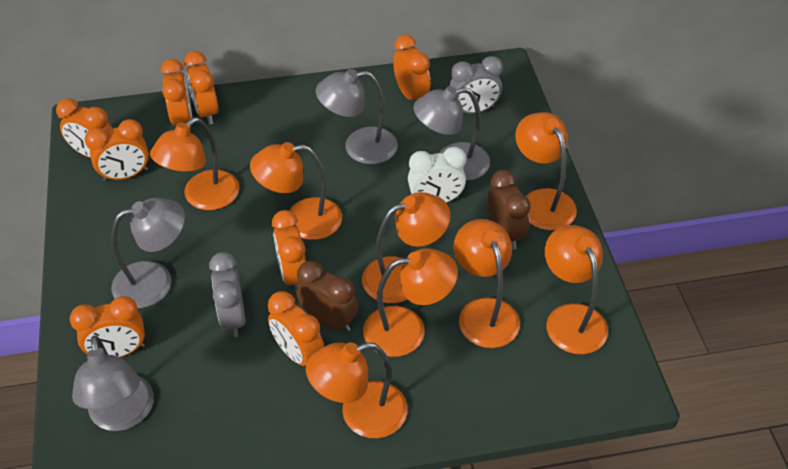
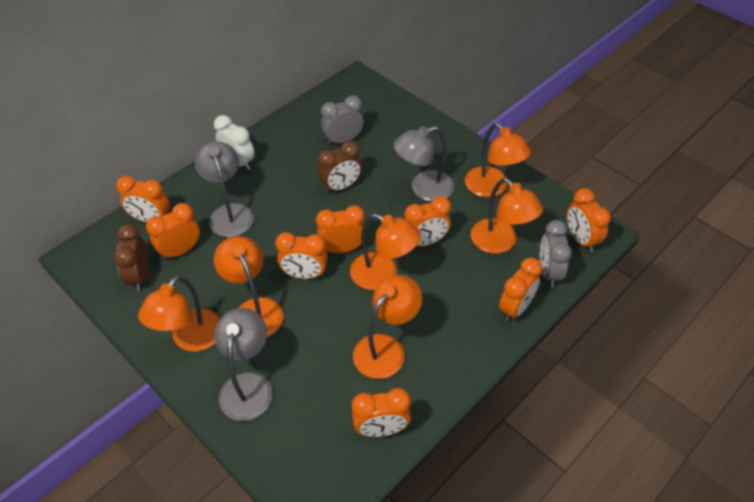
grey lamp: 4 -> 3
orange lamp: 8 -> 6

